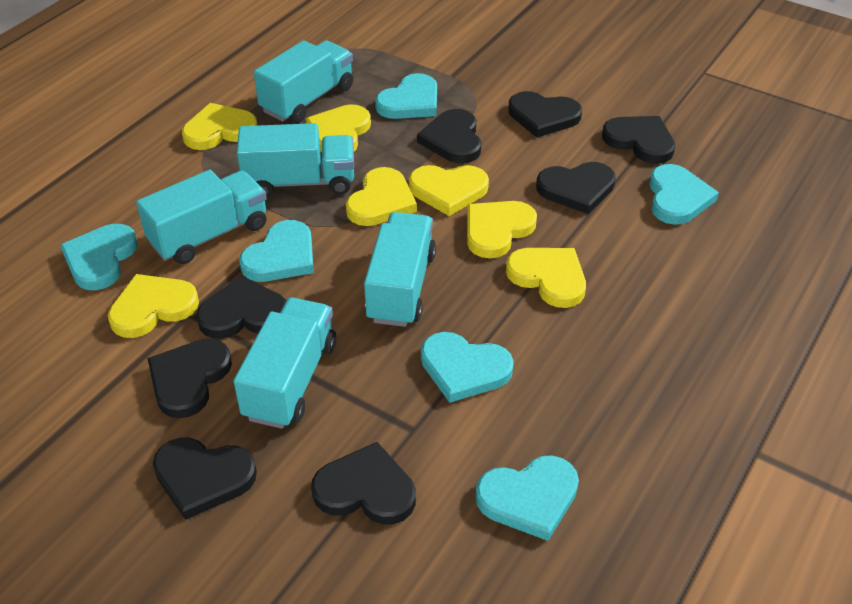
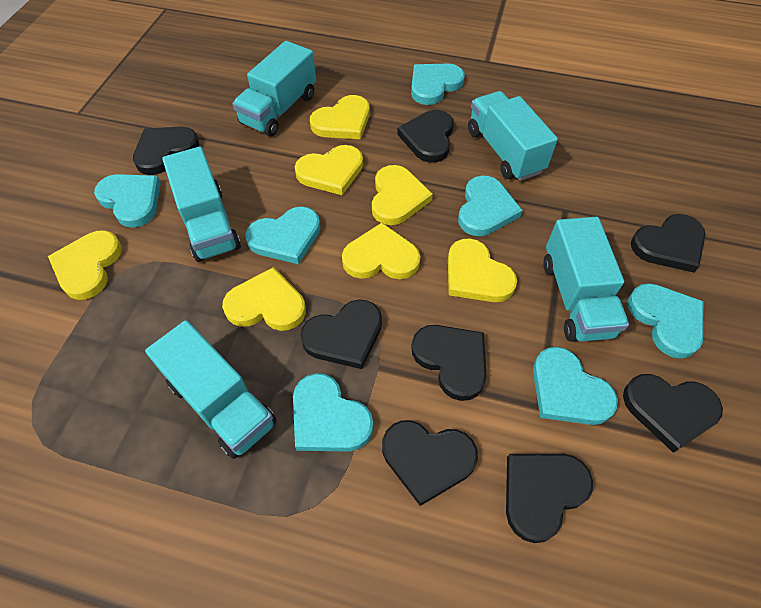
turquoise heart: 6 -> 7

